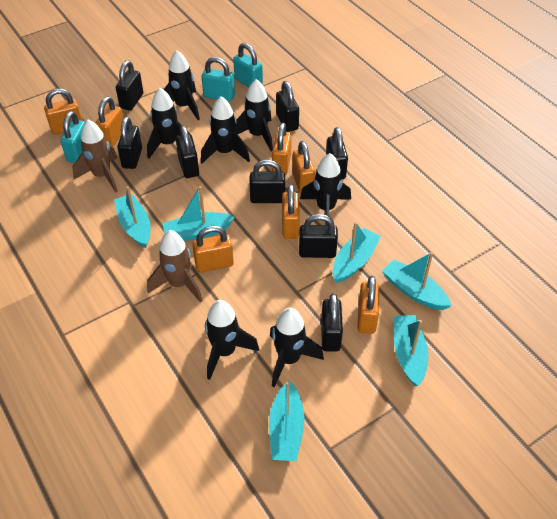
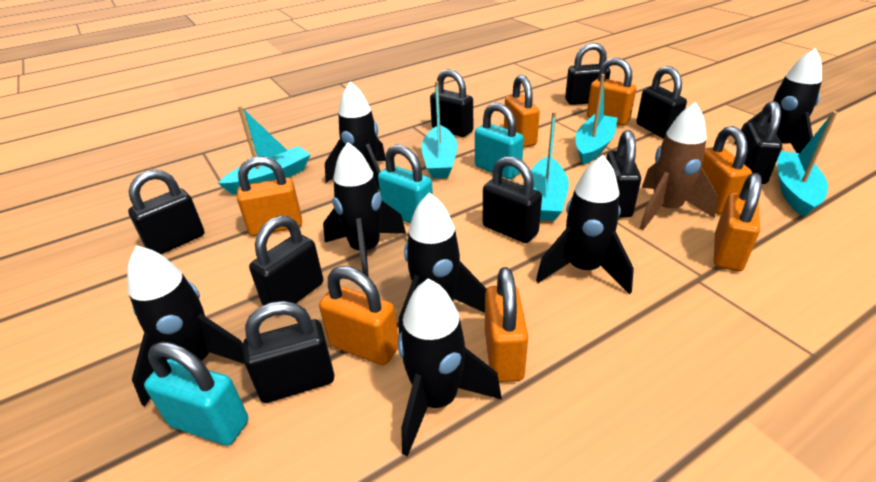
black padlock: 8 -> 9
brown rocket: 2 -> 1
turquoise boat: 6 -> 5

